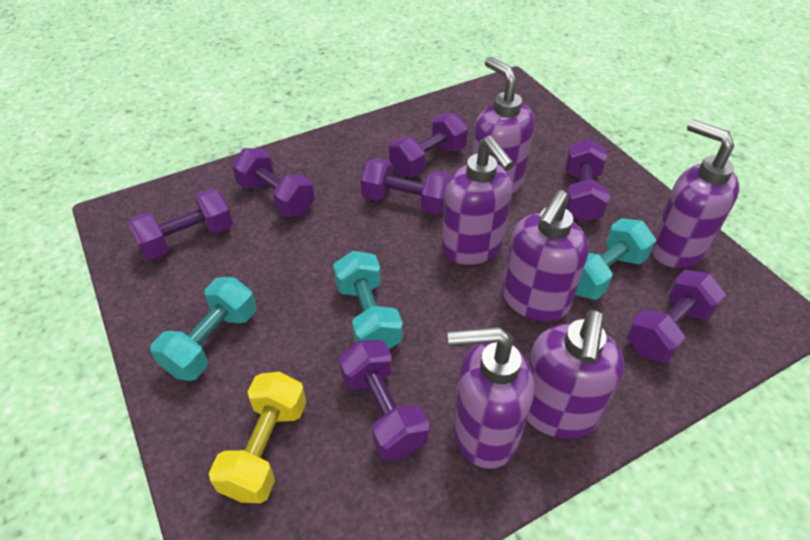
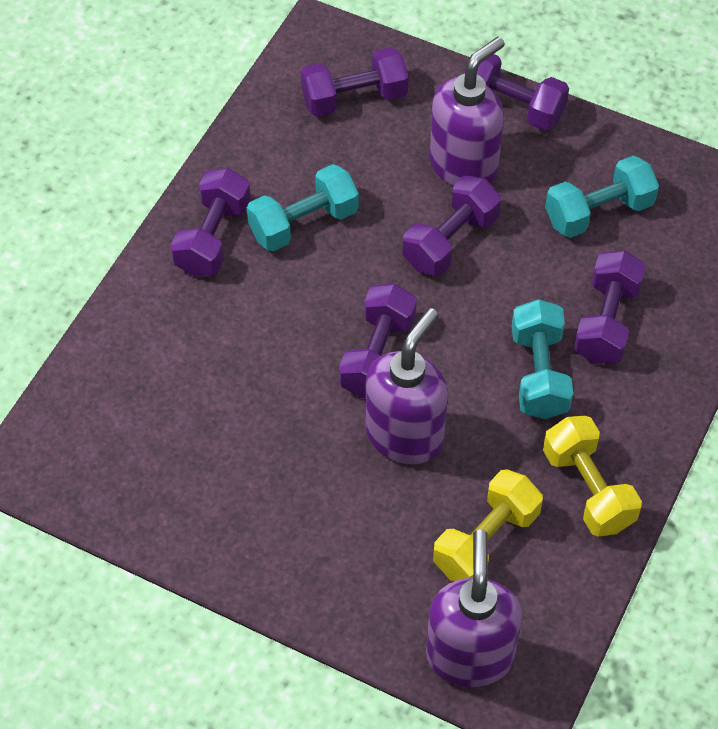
purple dumbbell: 7 -> 6
purple soap dispenser: 6 -> 3
yellow dumbbell: 1 -> 2

